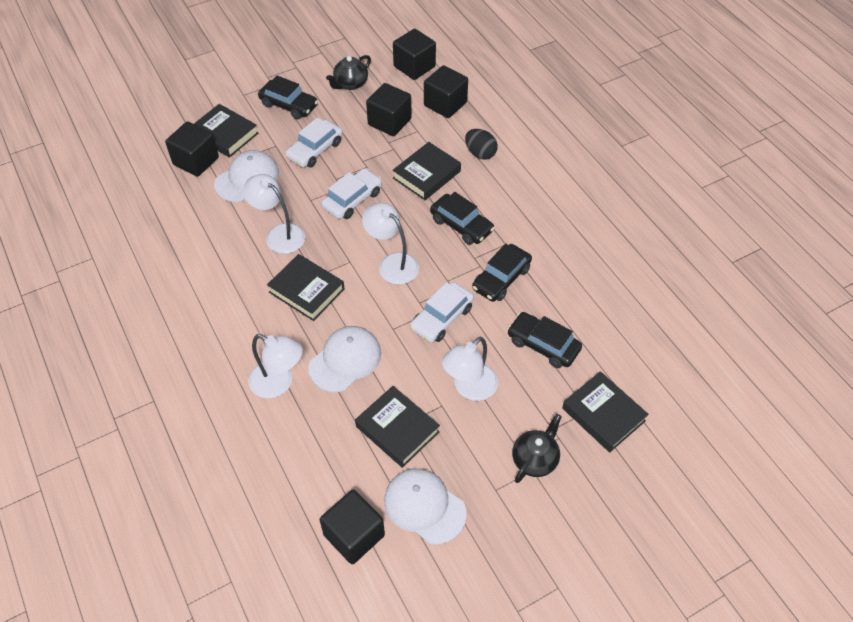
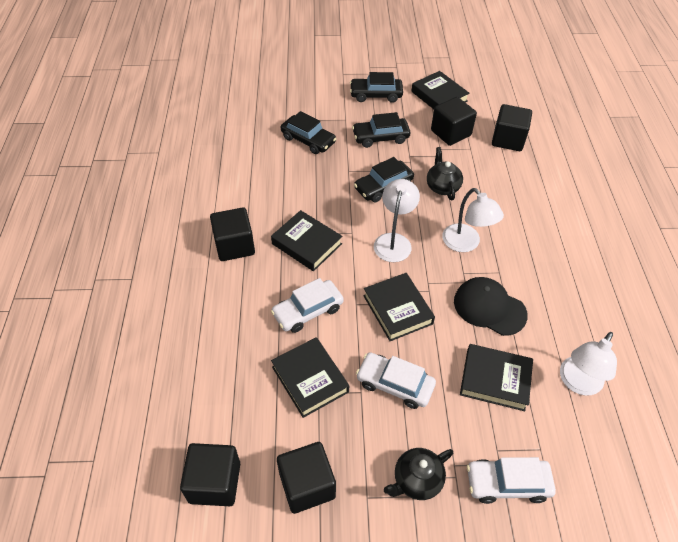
black cap: 0 -> 1
black egg: 1 -> 0
white cap: 3 -> 0
white lamp: 4 -> 3

